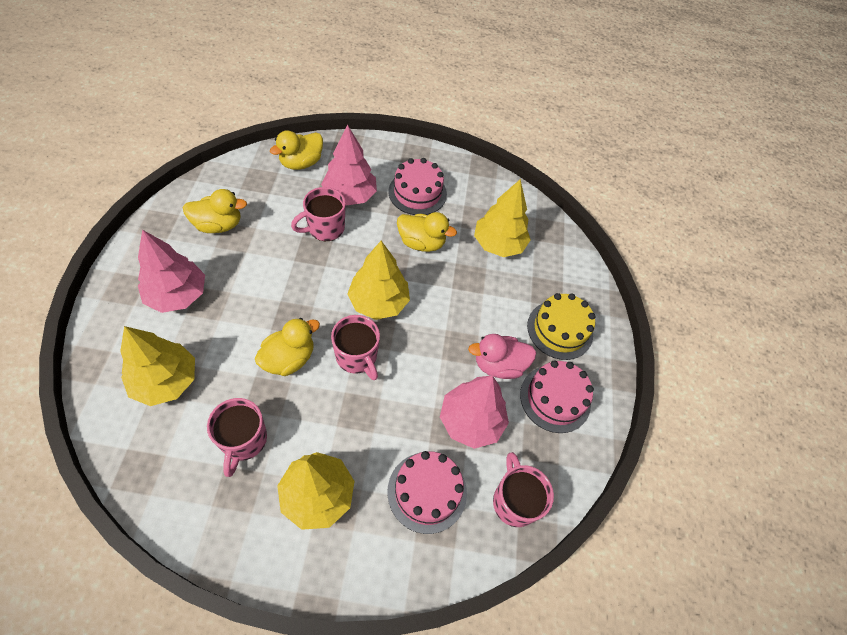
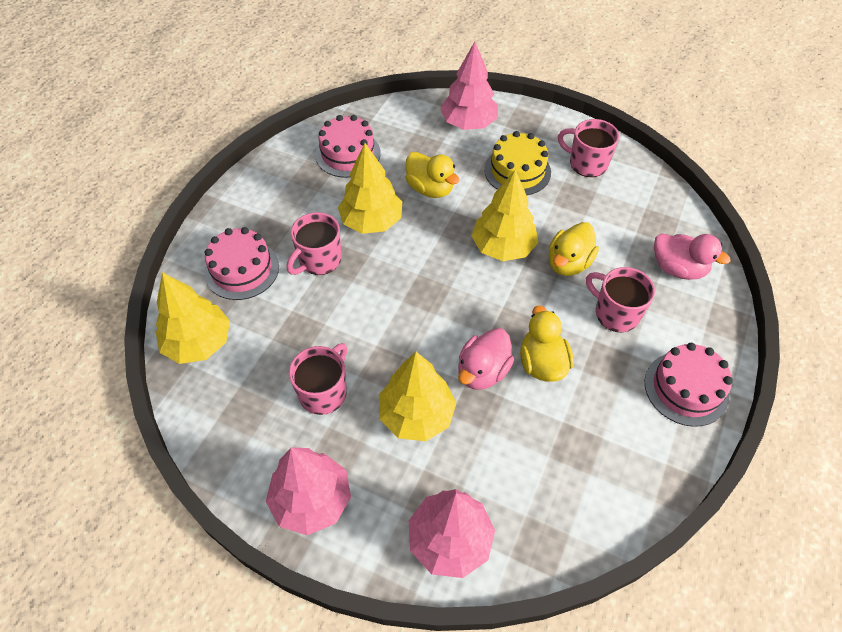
pink duck: 1 -> 2
yellow duck: 4 -> 3

